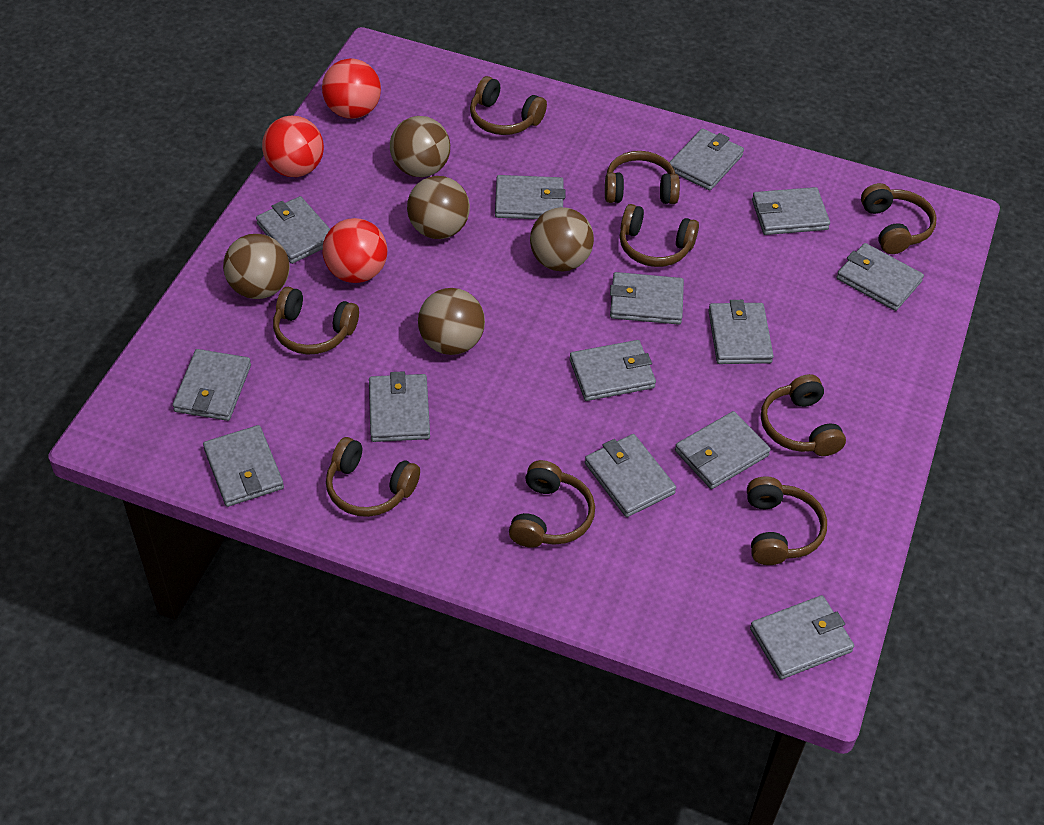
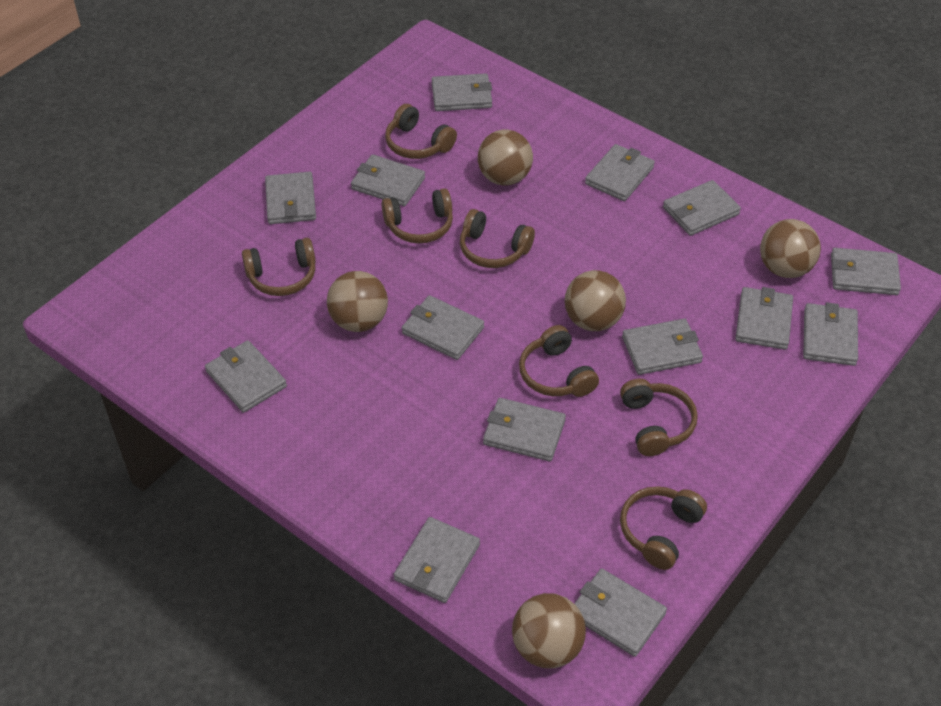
brown headphones: 9 -> 7
red ball: 3 -> 0

